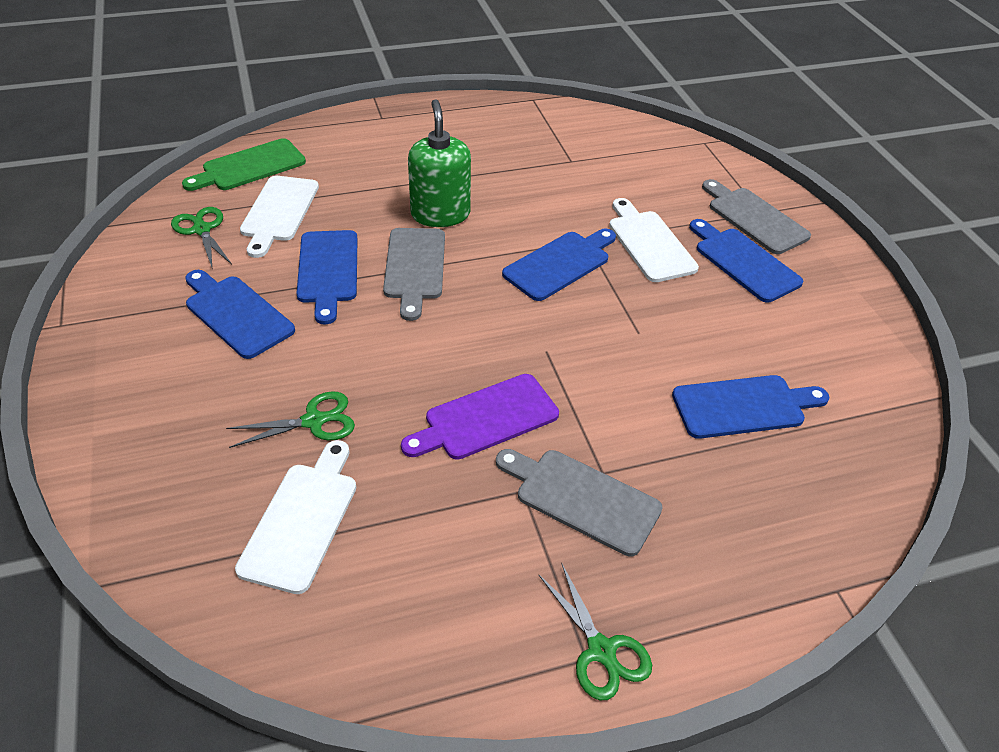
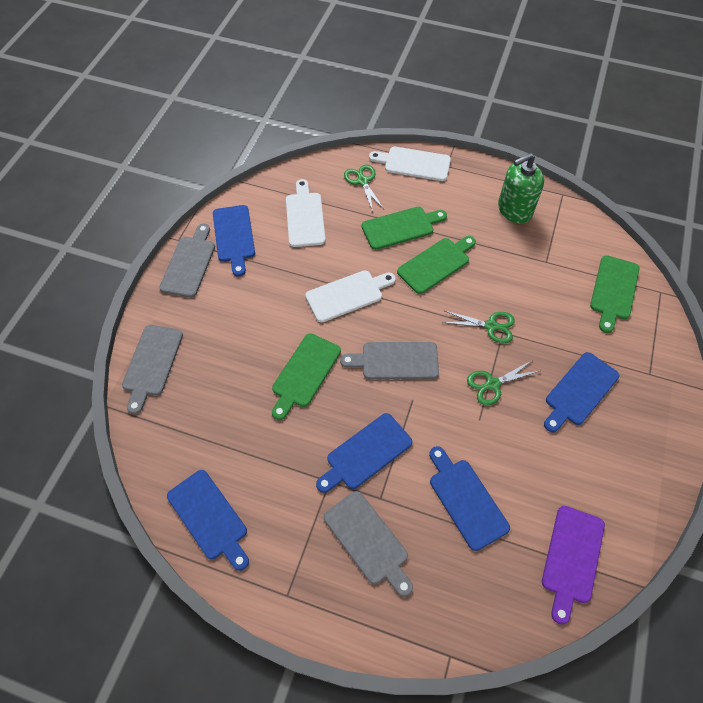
green cutting board: 1 -> 4
grey cutting board: 3 -> 4

